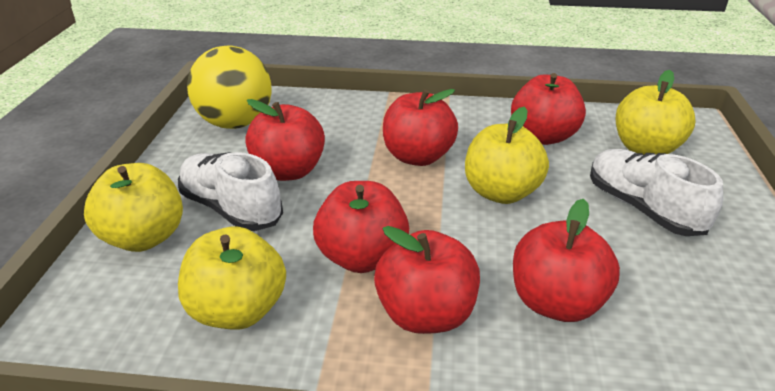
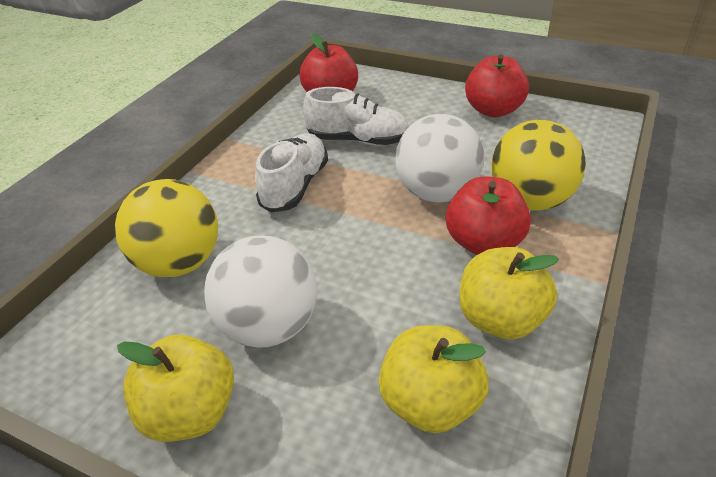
red apple: 6 -> 3
white ball: 0 -> 2
yellow apple: 4 -> 3
yellow ball: 1 -> 2

